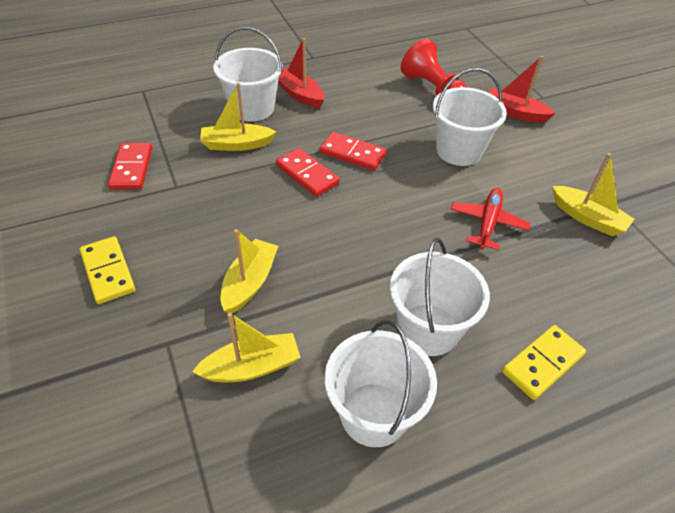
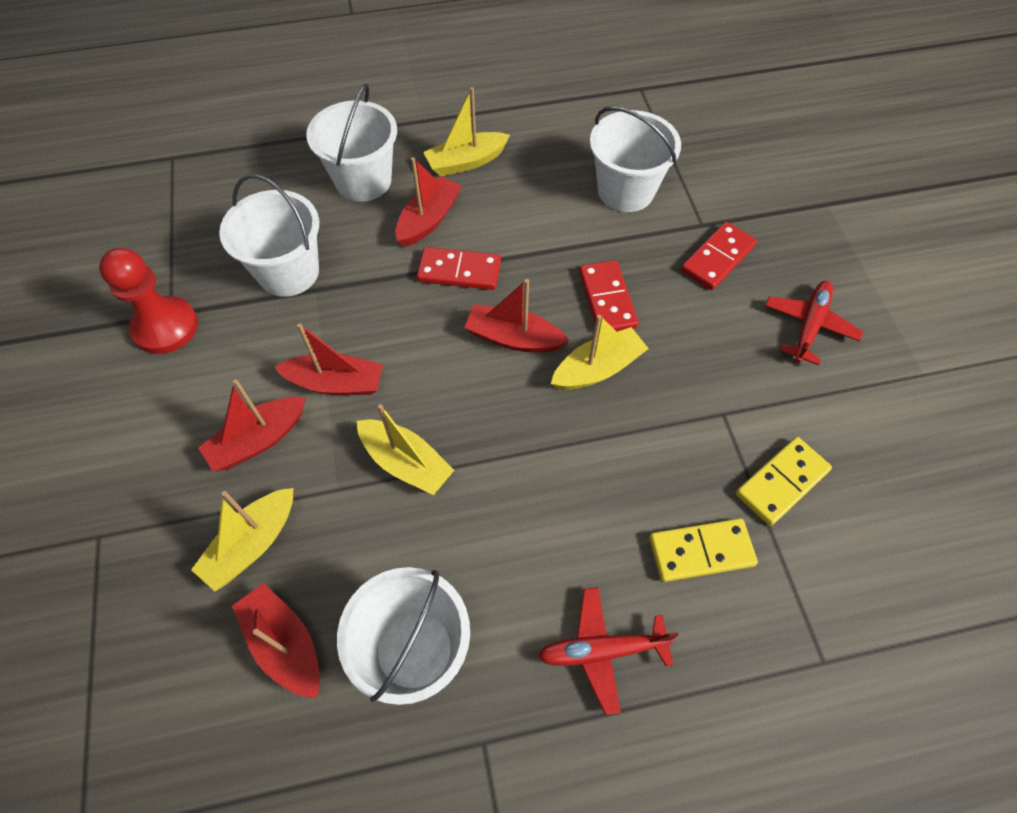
red boat: 2 -> 5
red plane: 1 -> 2

